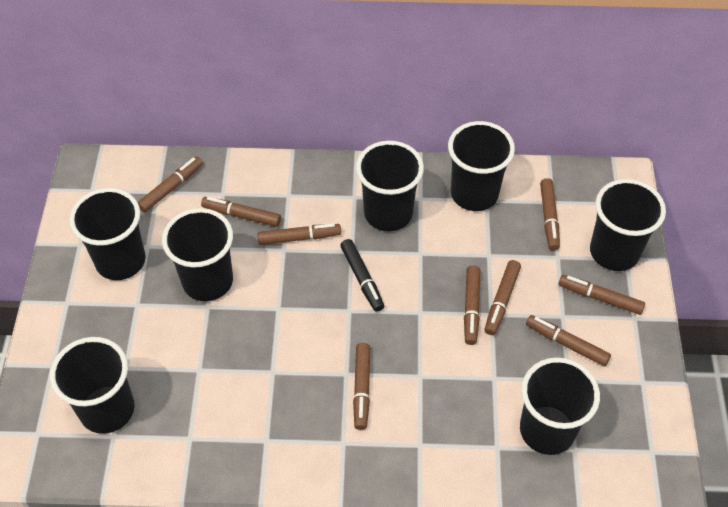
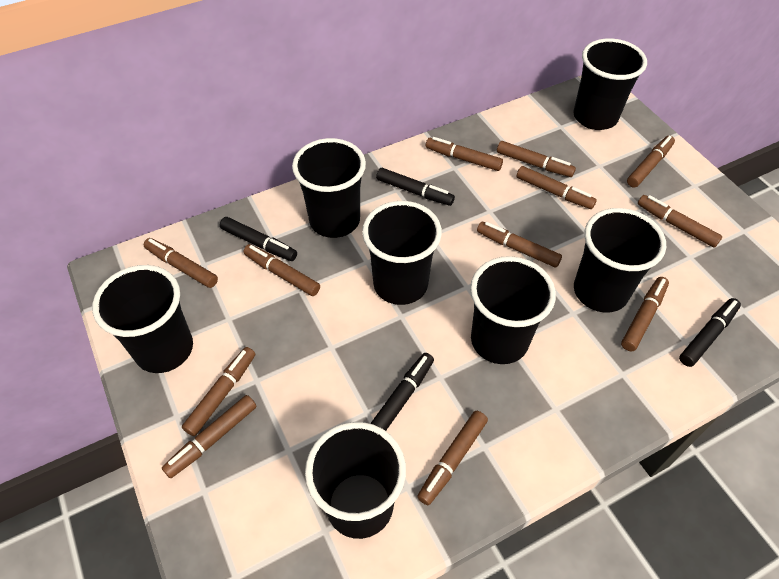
black marker: 1 -> 4
brown marker: 9 -> 12

